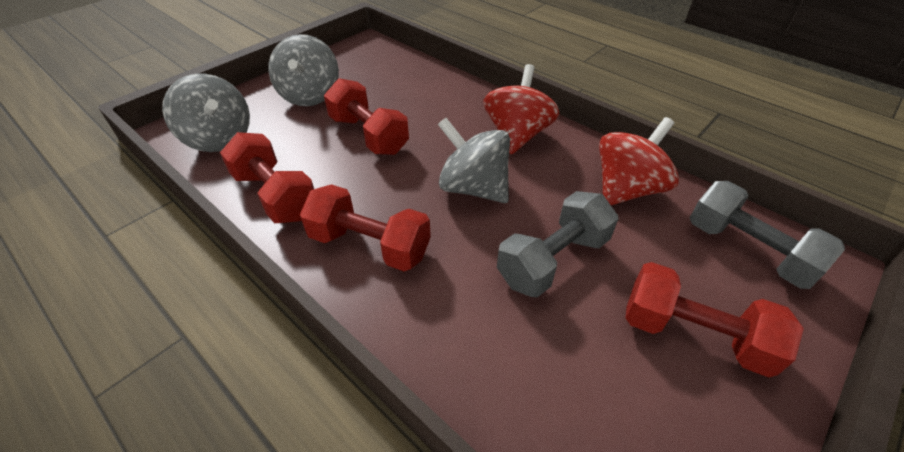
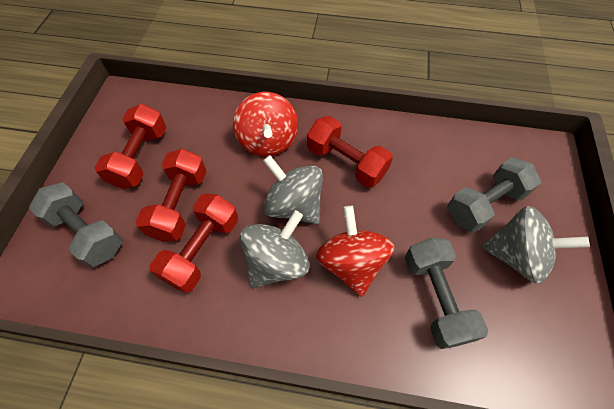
grey dumbbell: 2 -> 3

